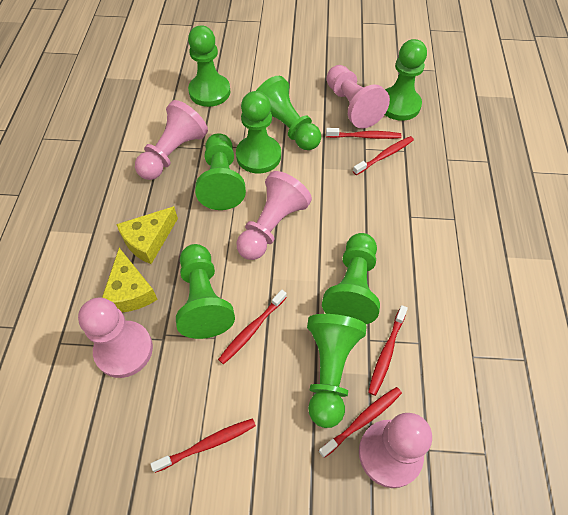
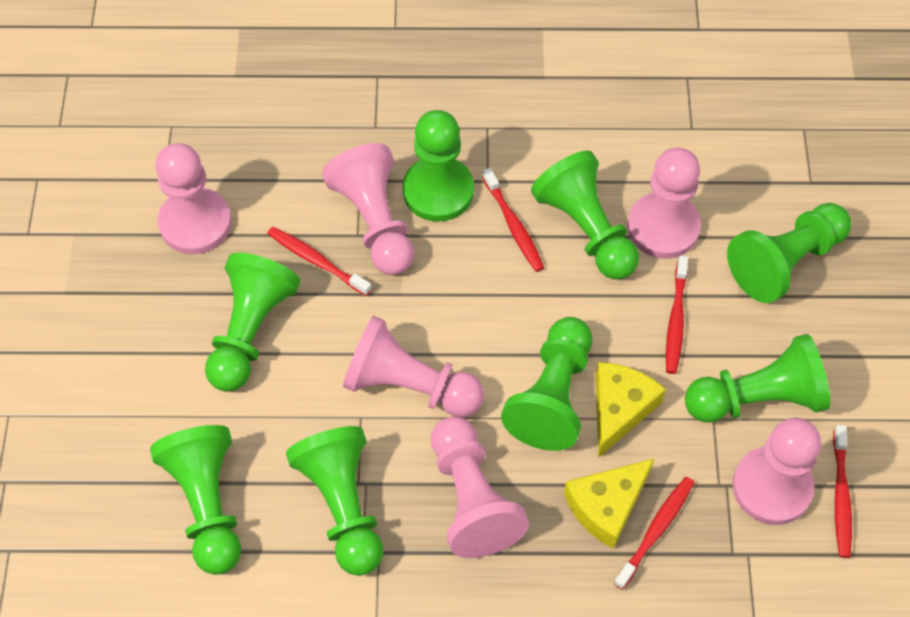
pink pawn: 5 -> 6
red toothbrush: 6 -> 5

